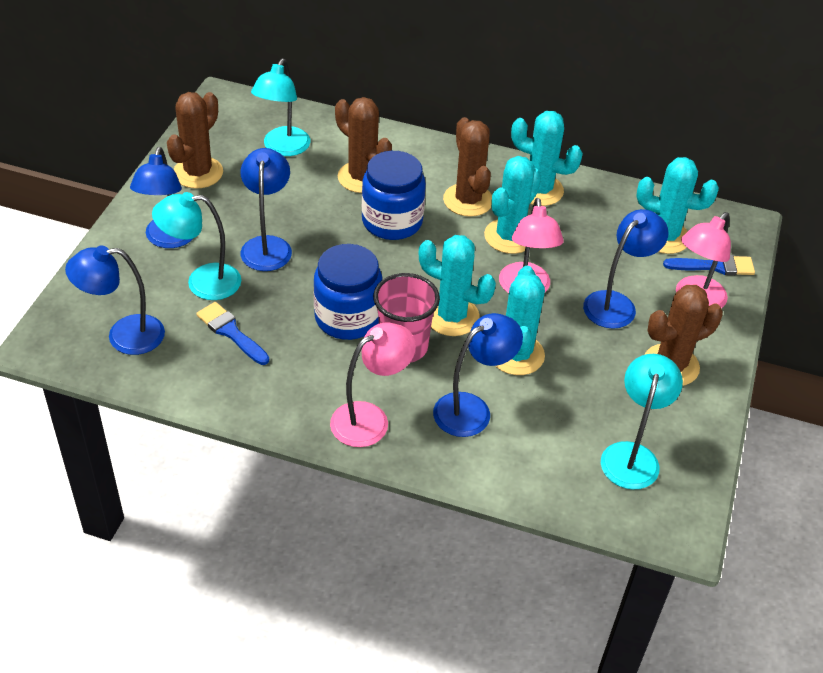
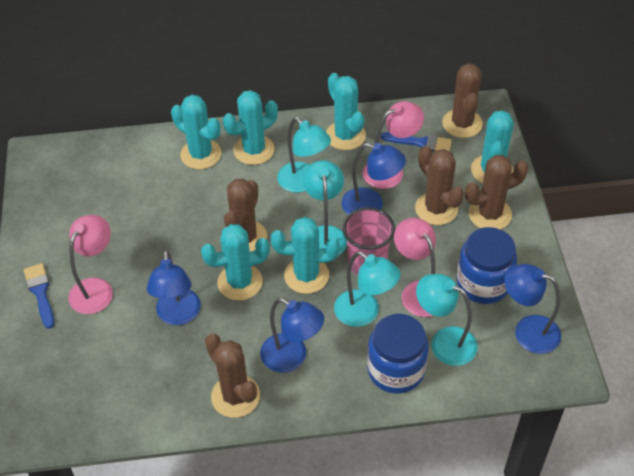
blue lamp: 5 -> 4
brown cactus: 4 -> 5
turquoise cactus: 5 -> 6
turquoise lamp: 3 -> 4

